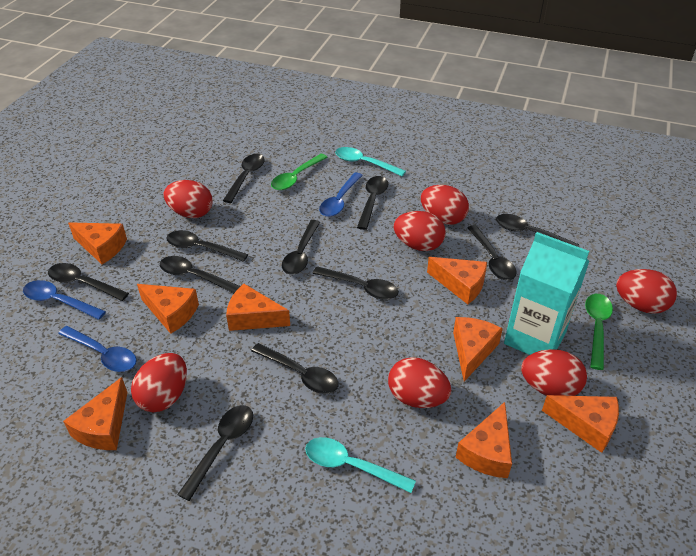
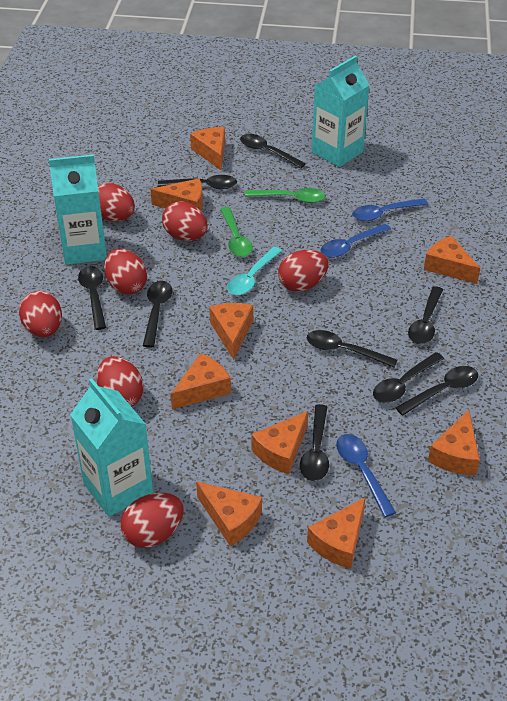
black spoon: 11 -> 9
orange cheese: 8 -> 9
turquoise carton: 1 -> 3
turquoise spoon: 2 -> 1

